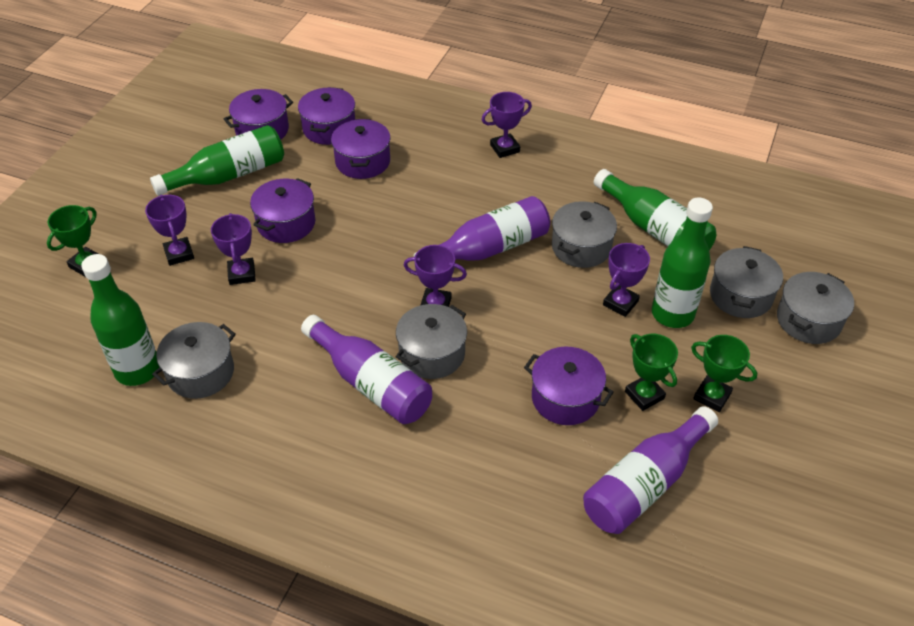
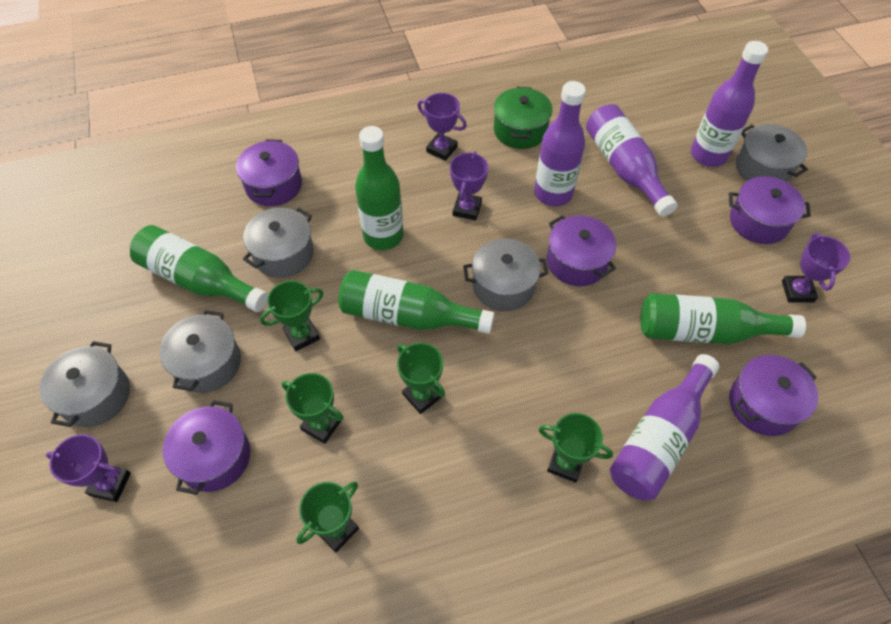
green pot: 0 -> 1
green trophy: 3 -> 5
purple bottle: 3 -> 4
purple trophy: 5 -> 4

